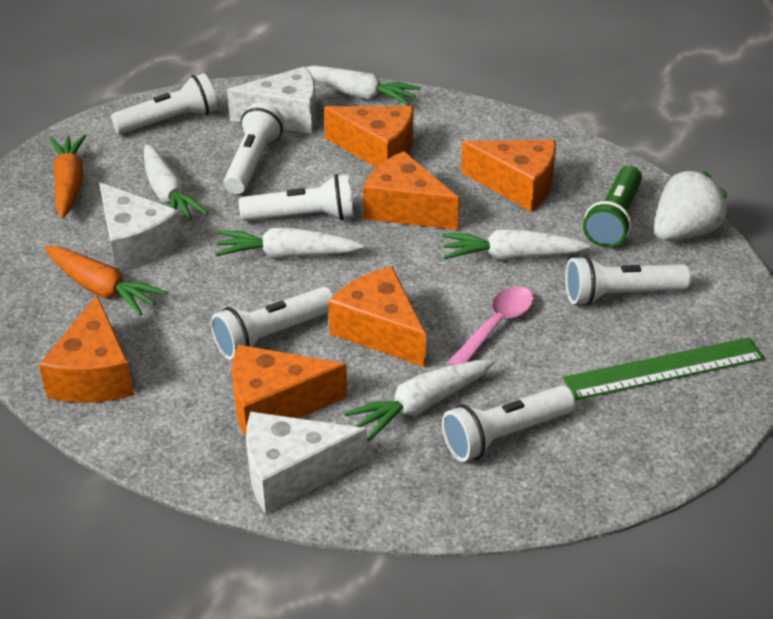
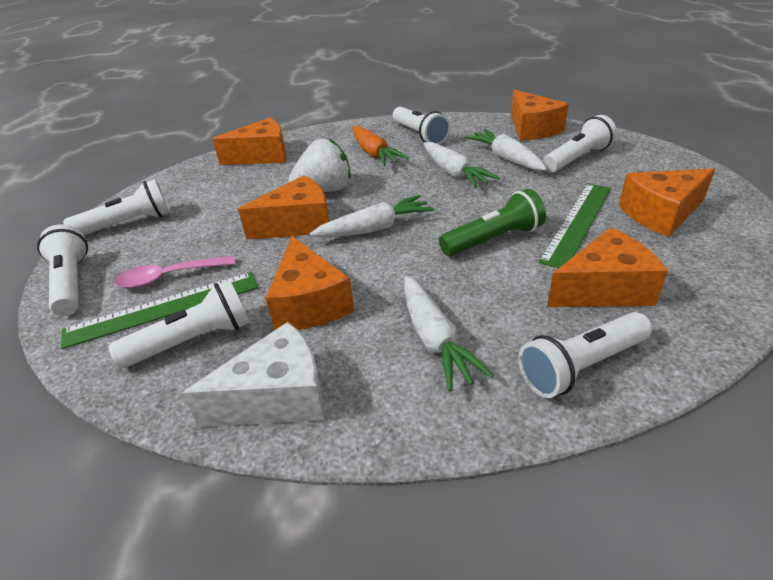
green ruler: 1 -> 2
orange carrot: 2 -> 1
white carrot: 5 -> 4
white cheese: 3 -> 1

